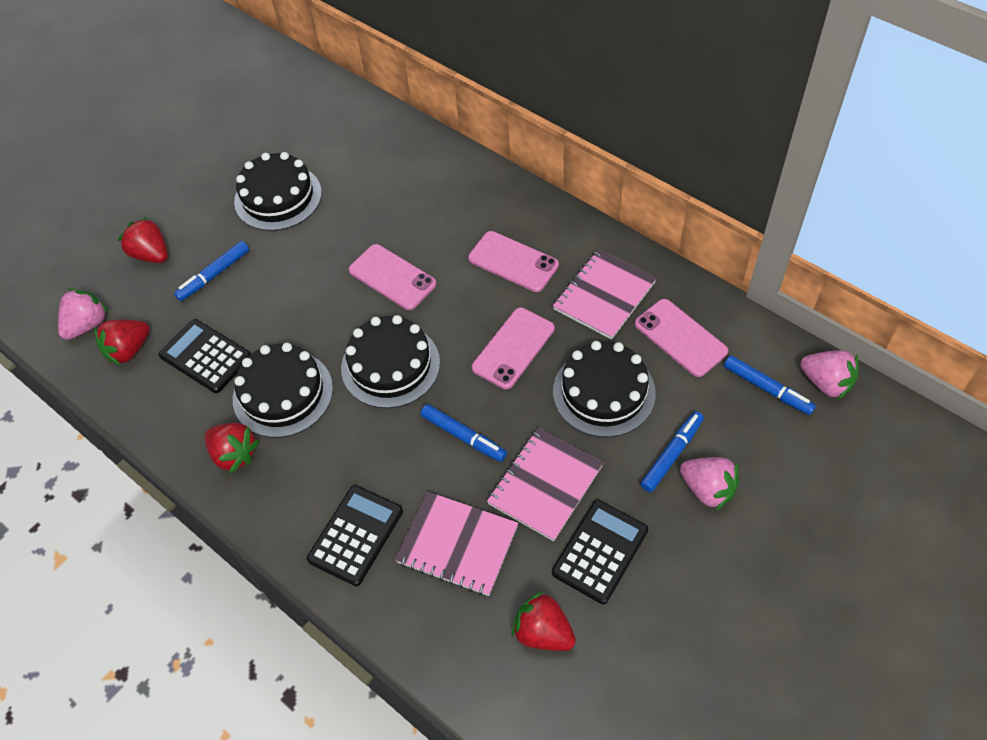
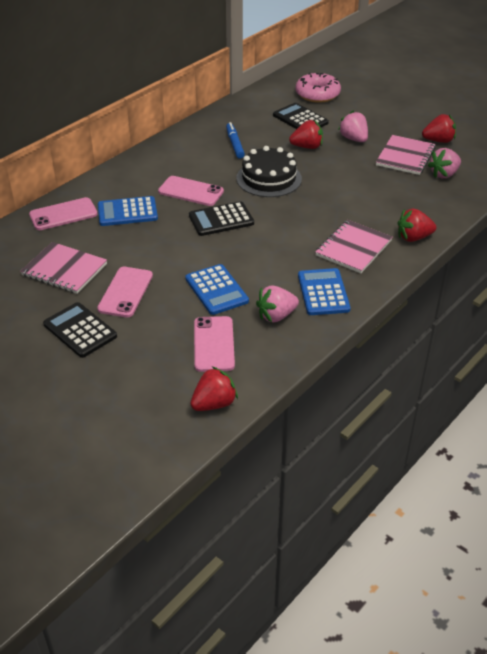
black cake: 4 -> 1
blue calculator: 0 -> 3
blue marker: 4 -> 1
pink donut: 0 -> 1

